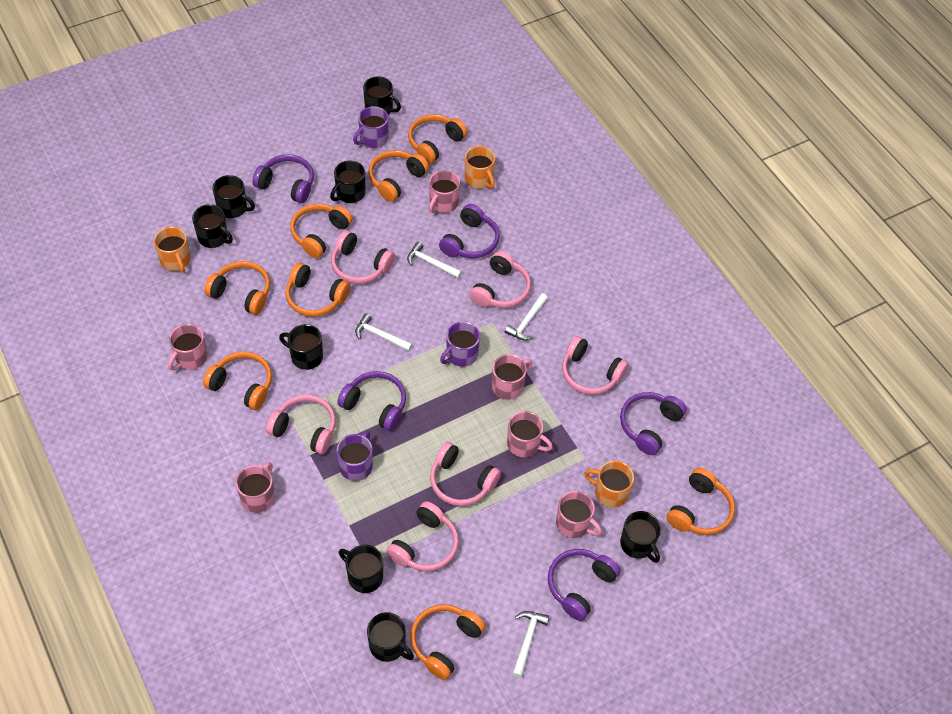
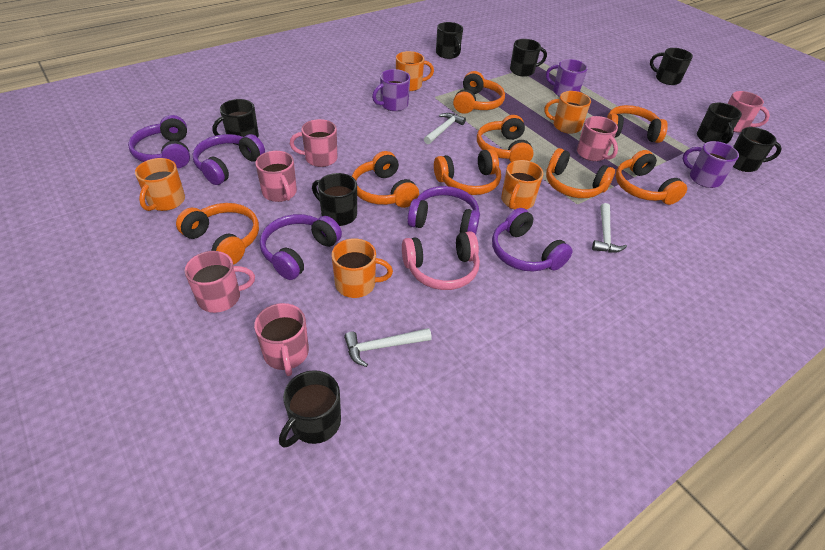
orange mug: 3 -> 5
pink headphones: 6 -> 1
white hammer: 4 -> 3

